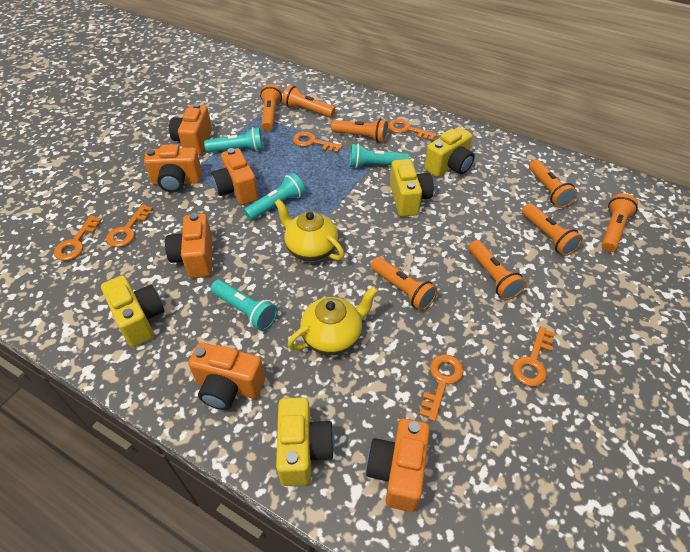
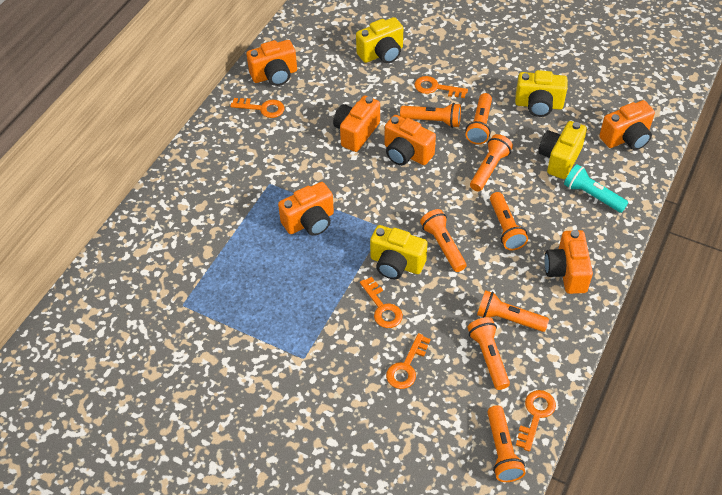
orange key: 6 -> 5
turquoise flashlight: 4 -> 1
yellow teapot: 2 -> 0

